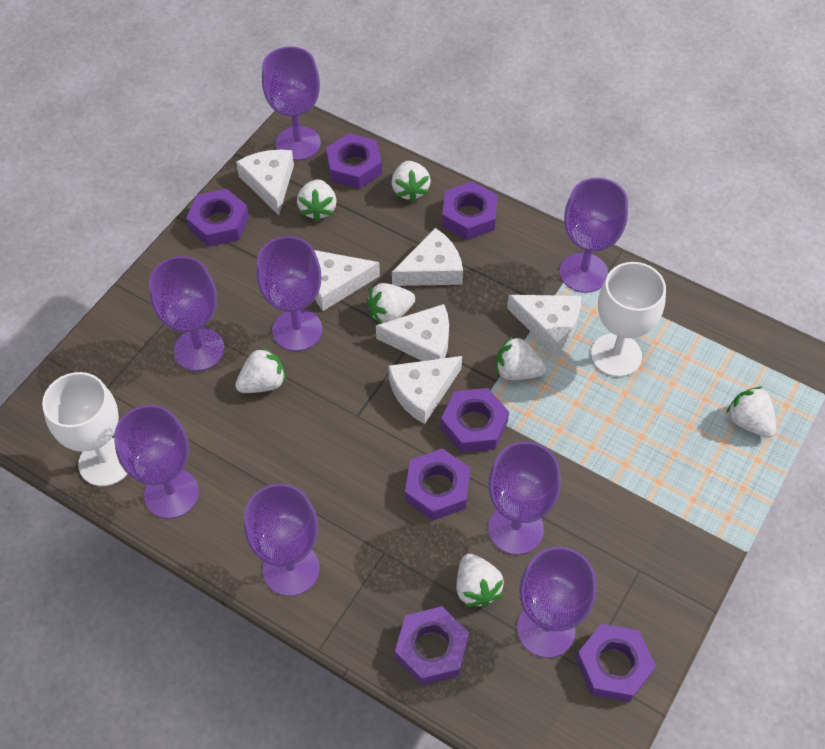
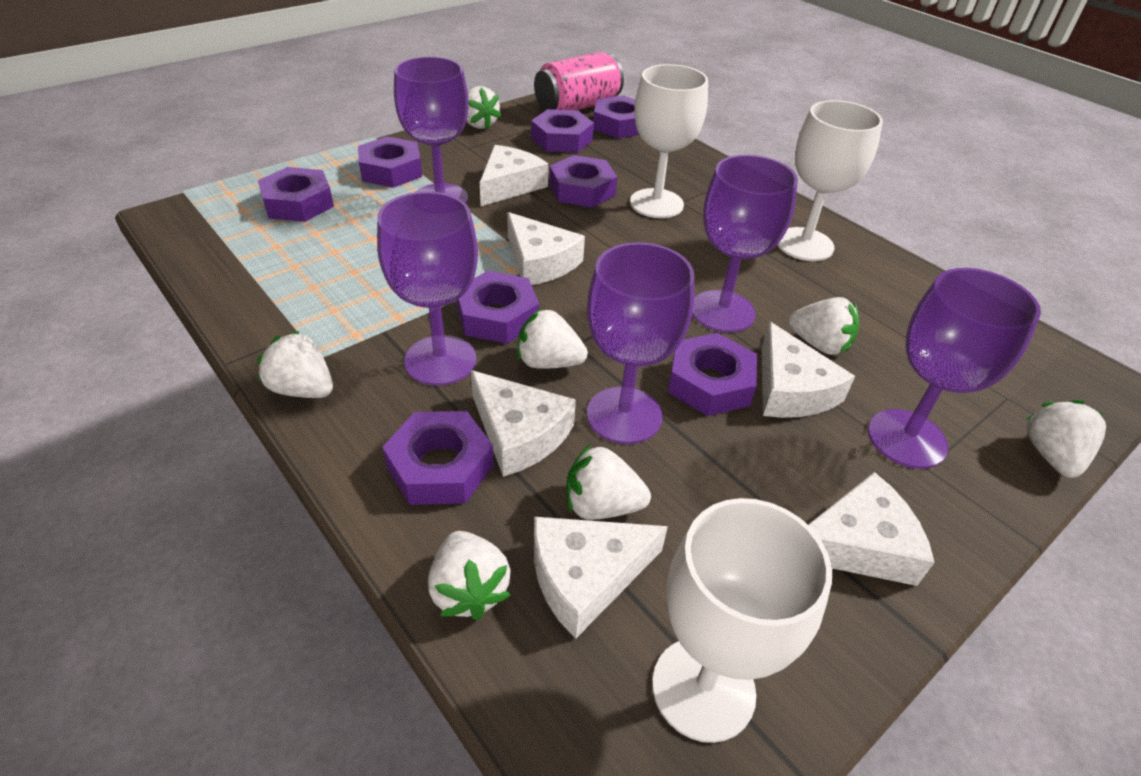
pink can: 0 -> 1
purple goblet: 8 -> 5
purple nut: 7 -> 8
white goblet: 2 -> 3

